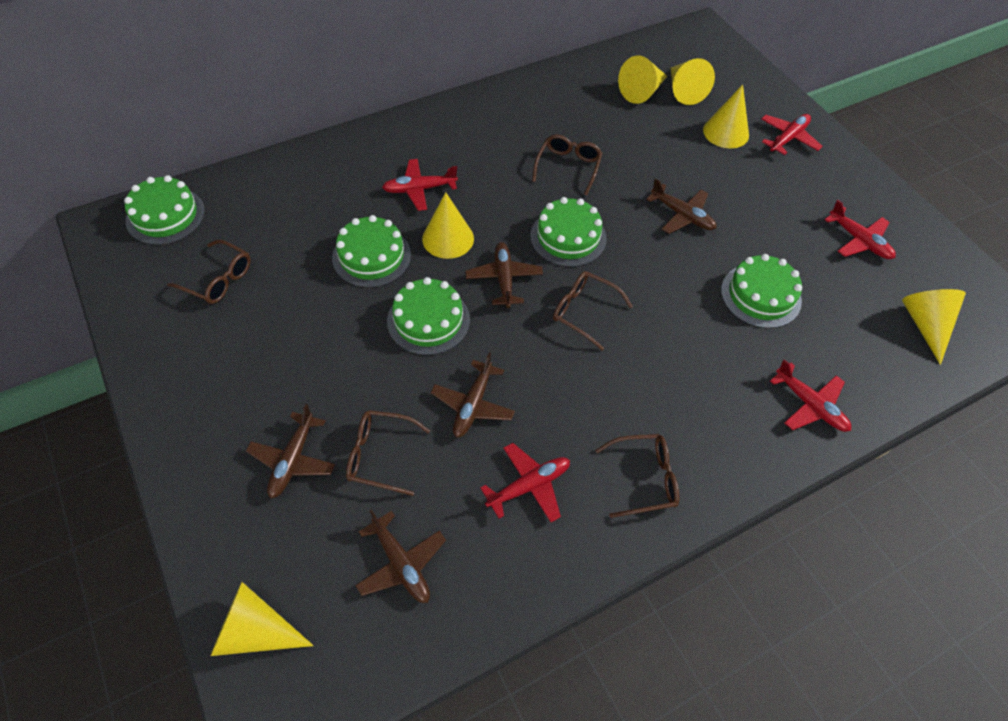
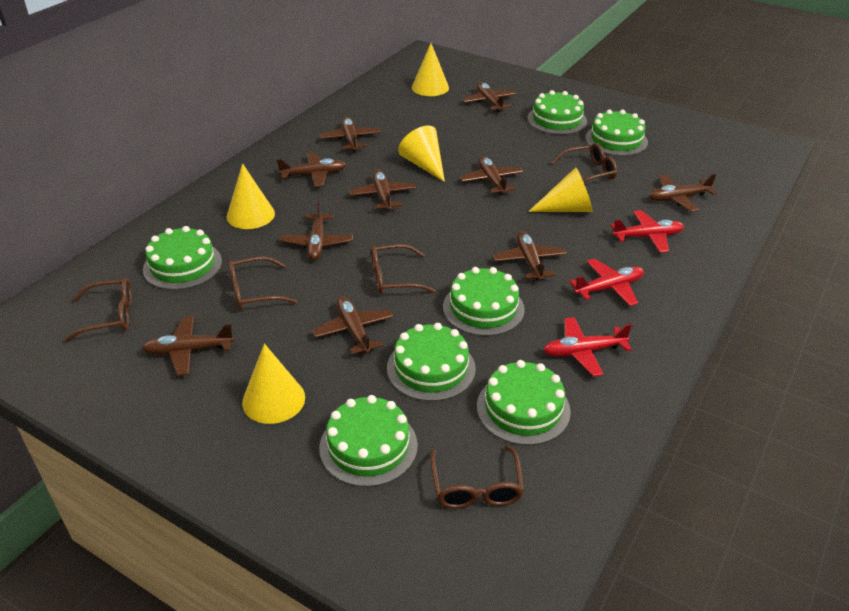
brown plane: 5 -> 10
green cake: 5 -> 7
red plane: 5 -> 3
yellow cone: 6 -> 5

